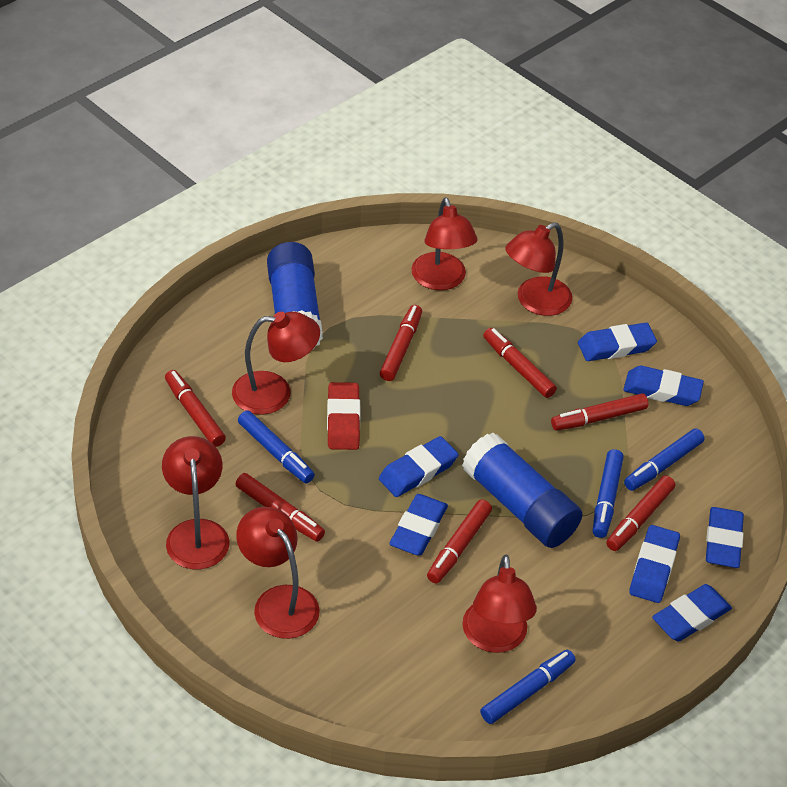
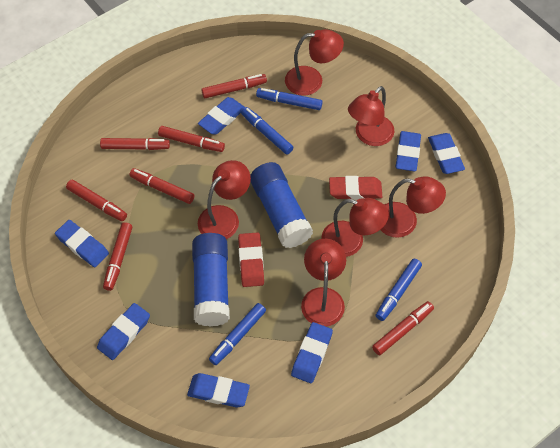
red eraser: 1 -> 2

